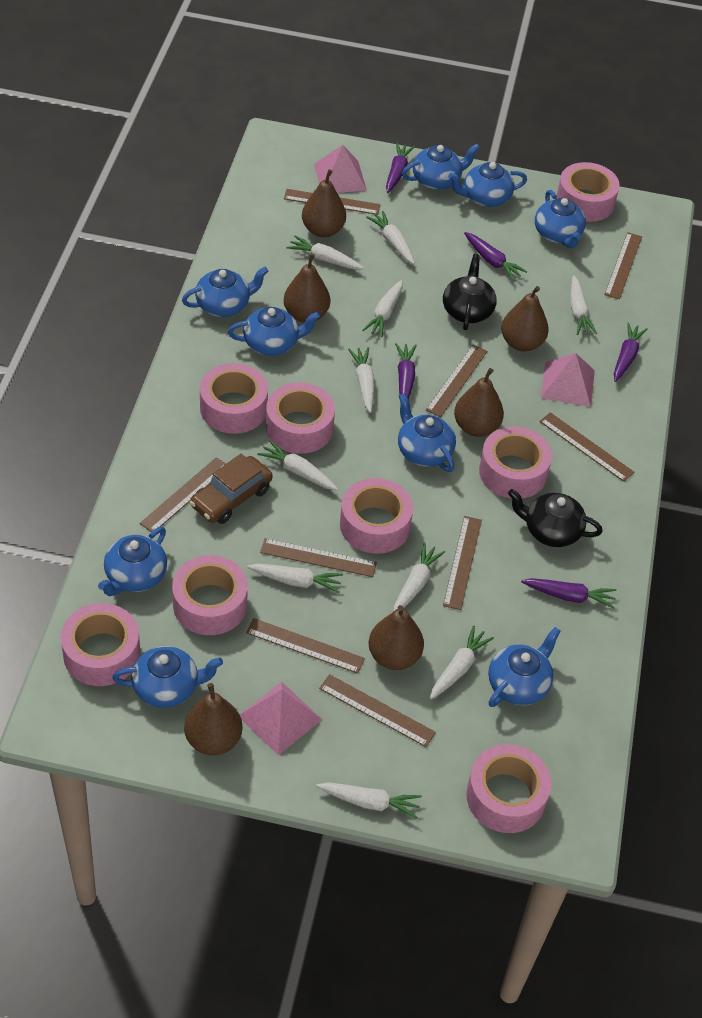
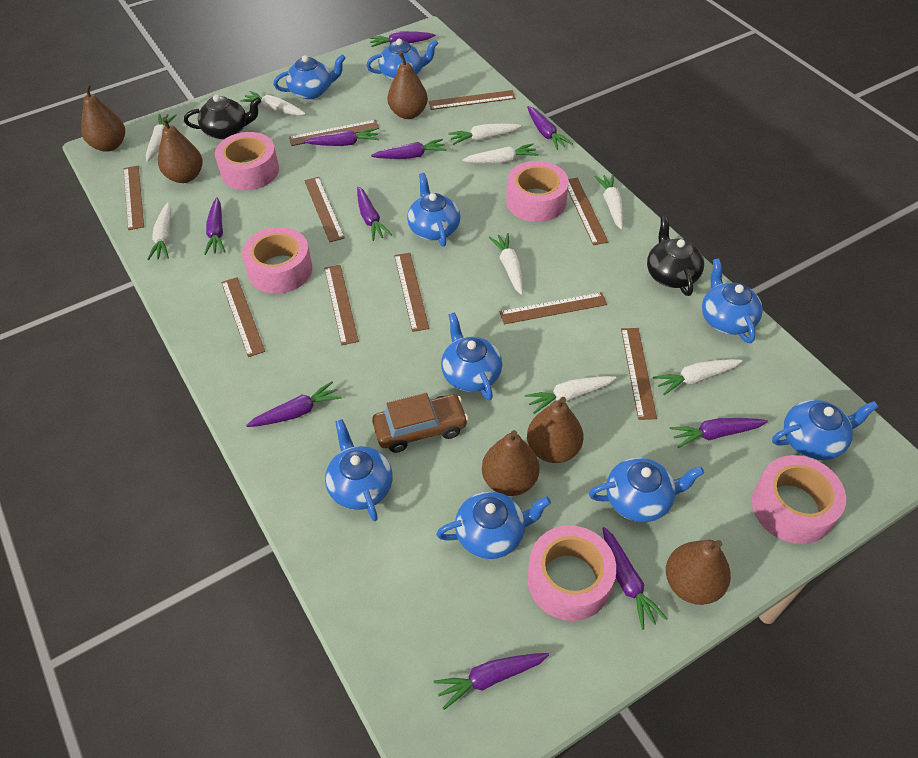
brown ruler: 9 -> 10
pink pyramid: 3 -> 0
pink tape: 8 -> 5
purple carrot: 5 -> 10
white carrot: 10 -> 9

